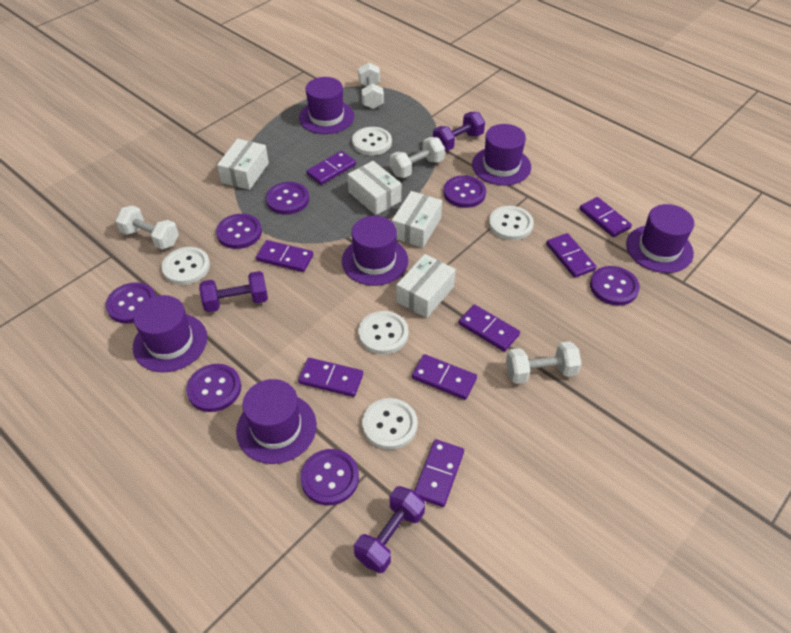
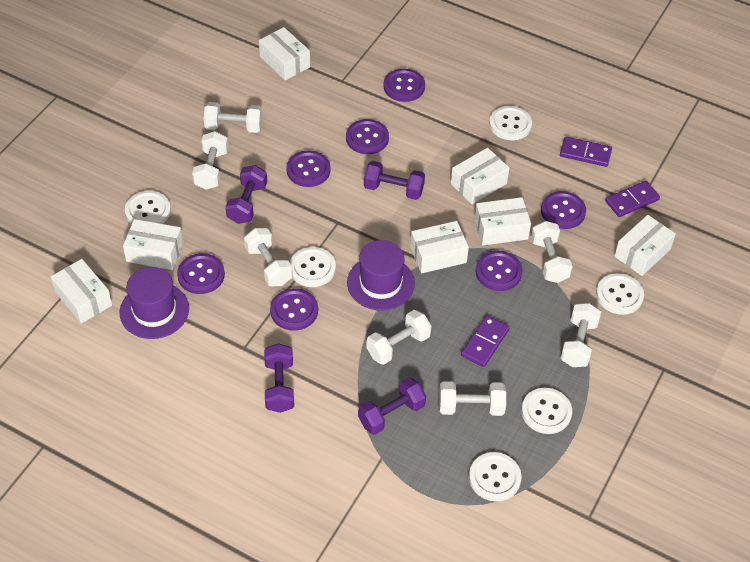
purple domino: 8 -> 3
purple dumbbell: 3 -> 4
purple hat: 6 -> 2
white box: 4 -> 7
white button: 5 -> 6
white dumbbell: 4 -> 7

